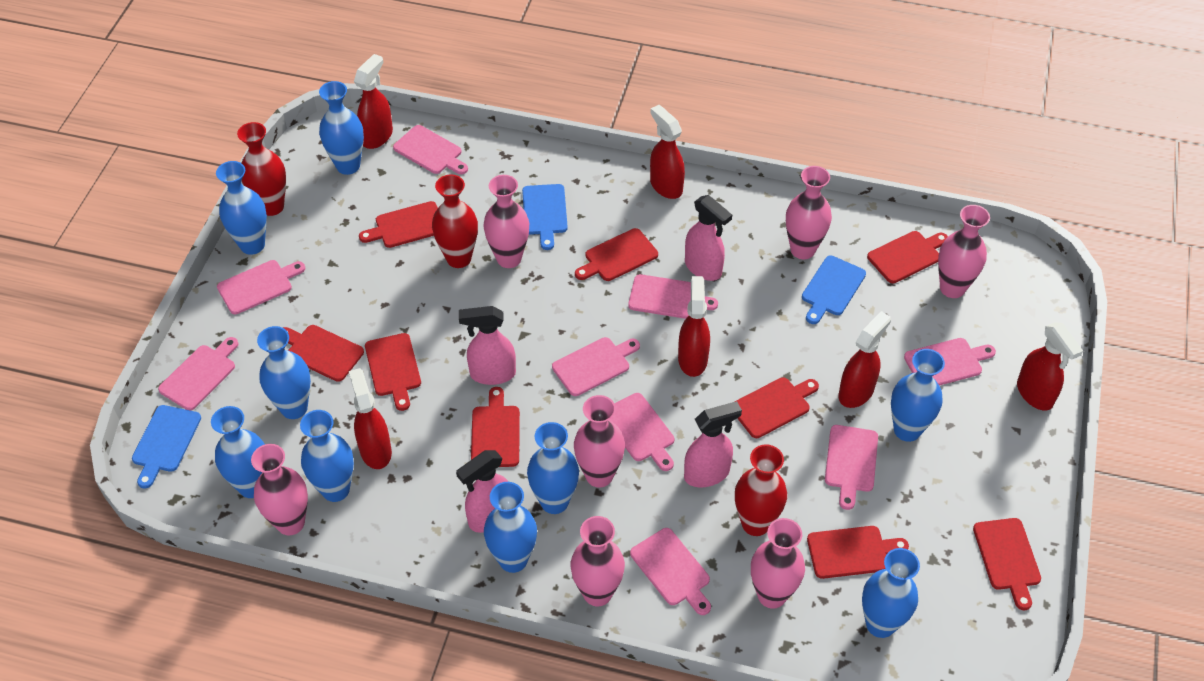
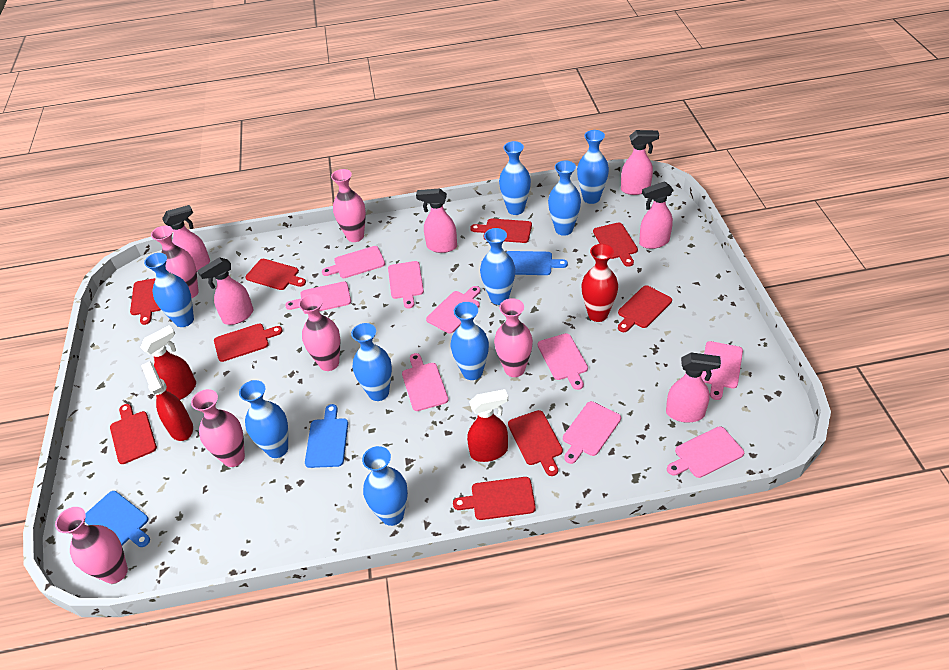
pink spray bottle: 4 -> 6
pink vase: 7 -> 6
red spray bottle: 6 -> 3
red vase: 3 -> 1

